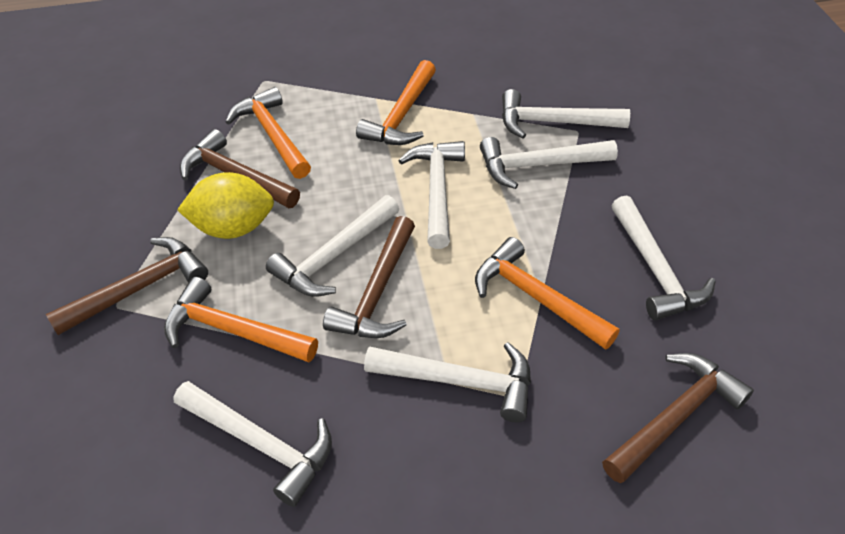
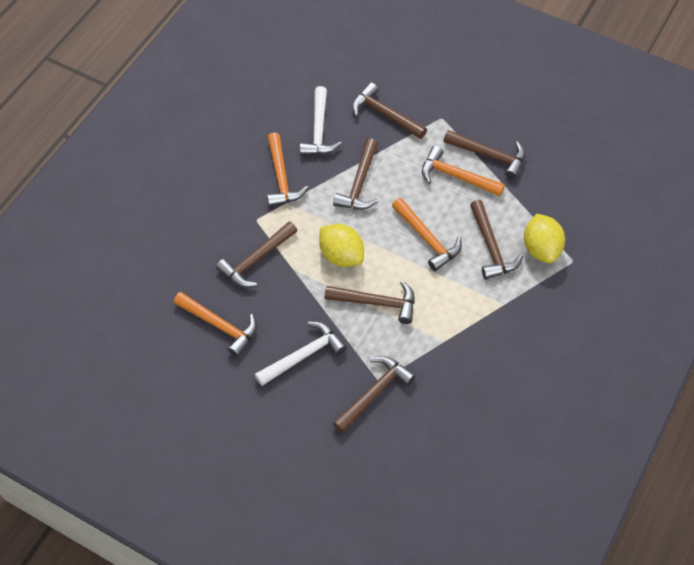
brown hammer: 4 -> 7
white hammer: 7 -> 2
yellow lemon: 1 -> 2

